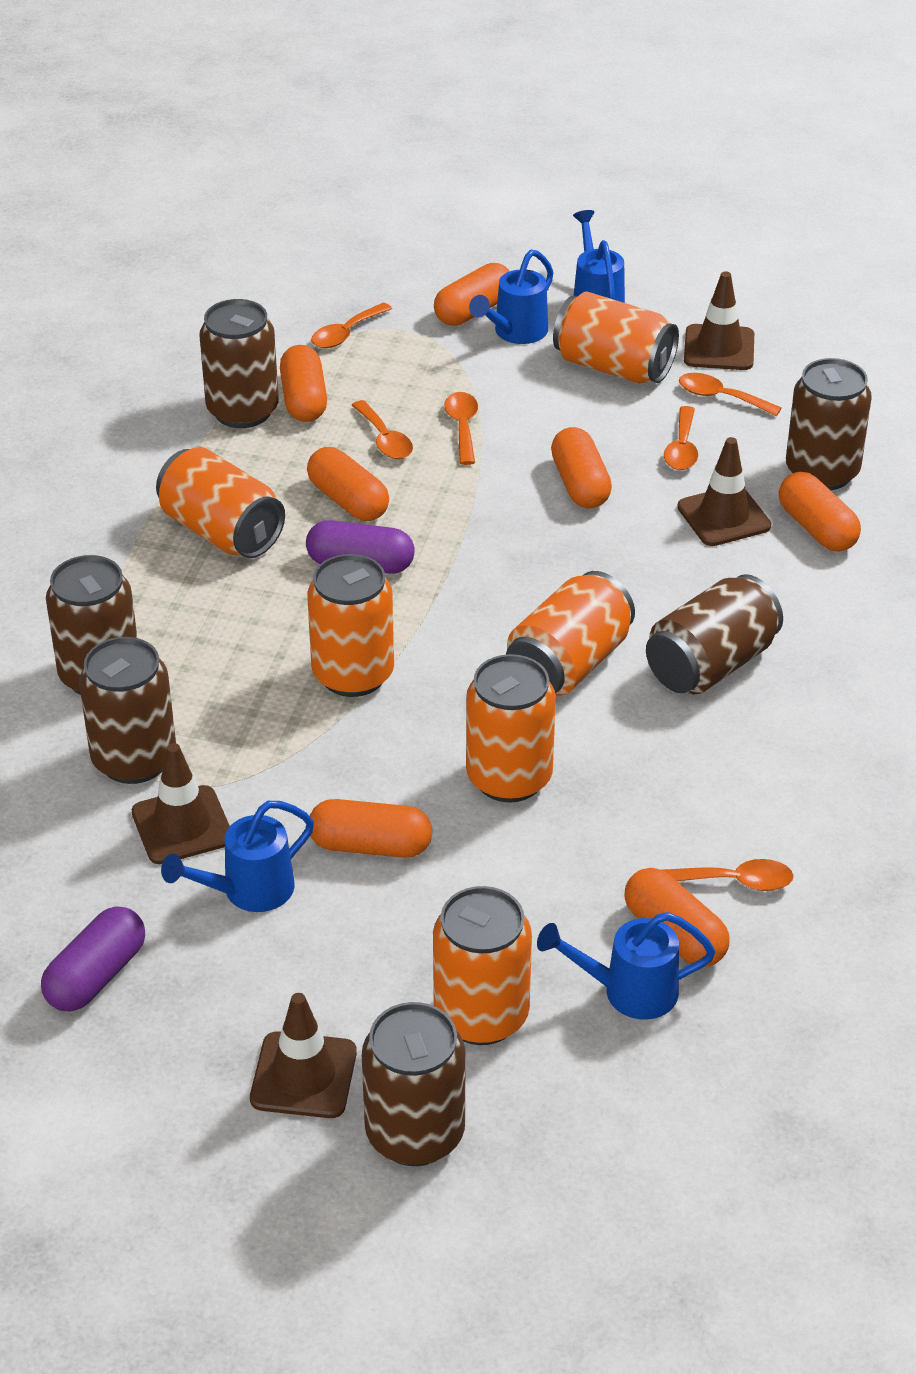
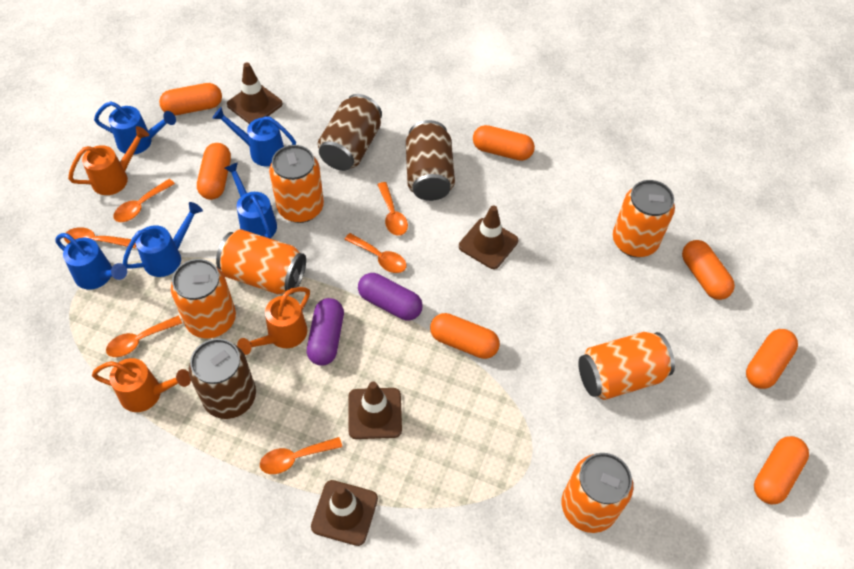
blue watering can: 4 -> 5
brown can: 6 -> 3
orange watering can: 0 -> 3

